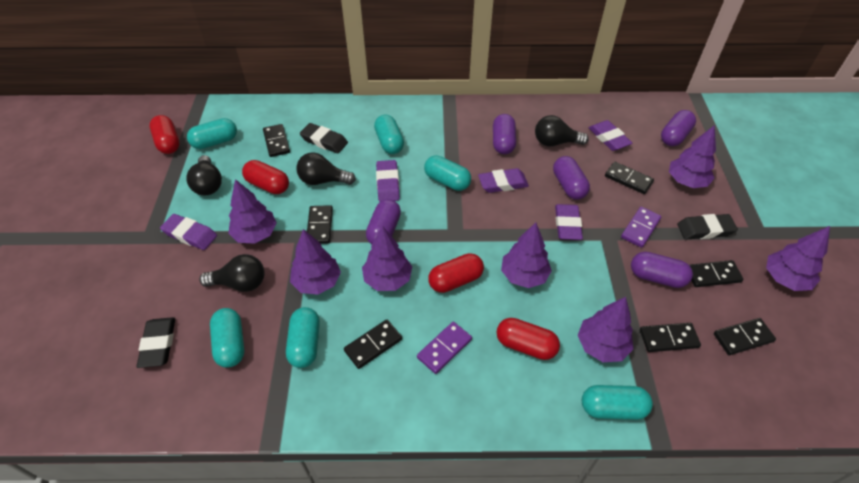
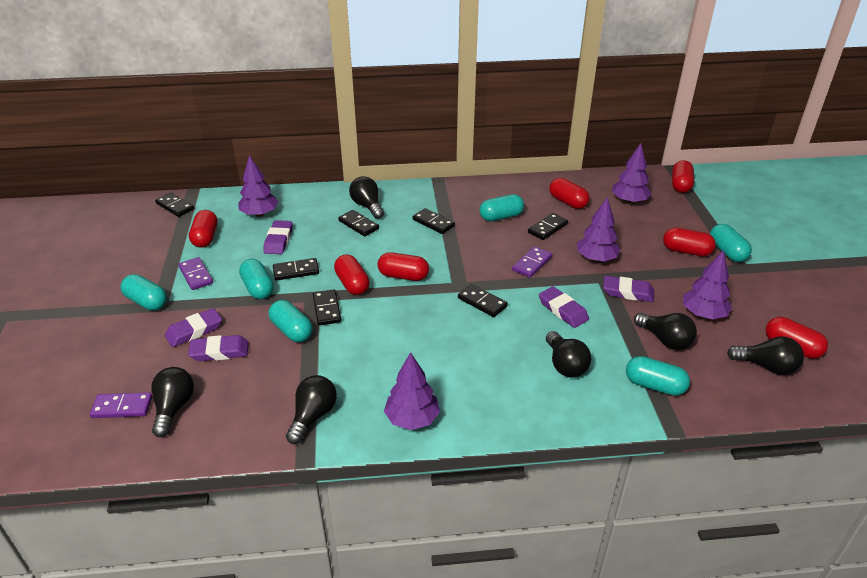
black eraser: 3 -> 0
black light bulb: 4 -> 6
purple capsule: 5 -> 0
purple domino: 2 -> 3
purple tree: 7 -> 5
red capsule: 4 -> 7

